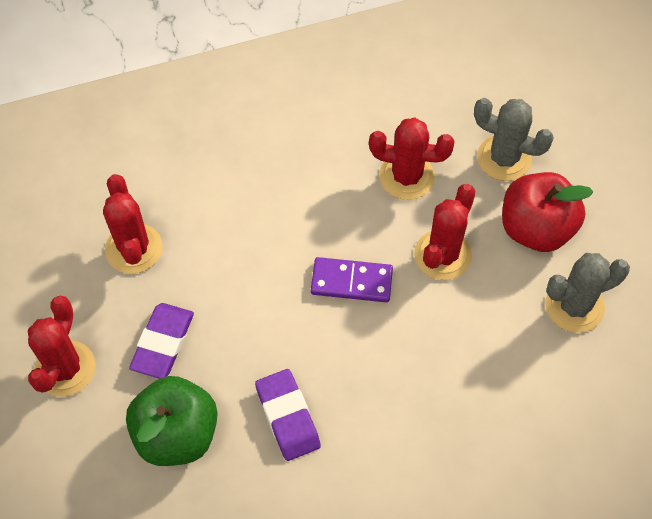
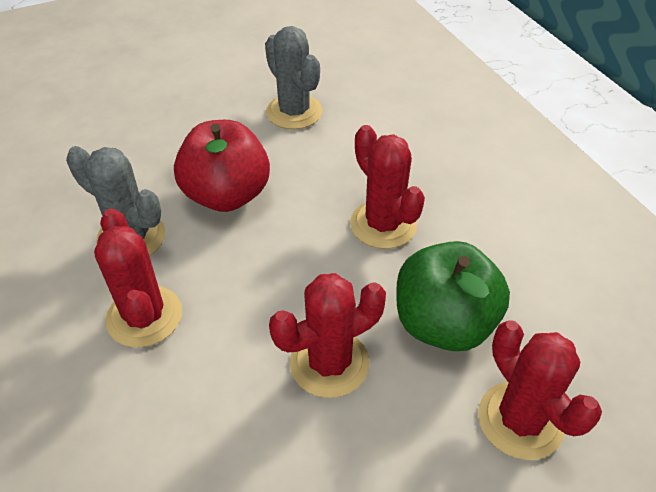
purple domino: 1 -> 0
purple eraser: 2 -> 0

